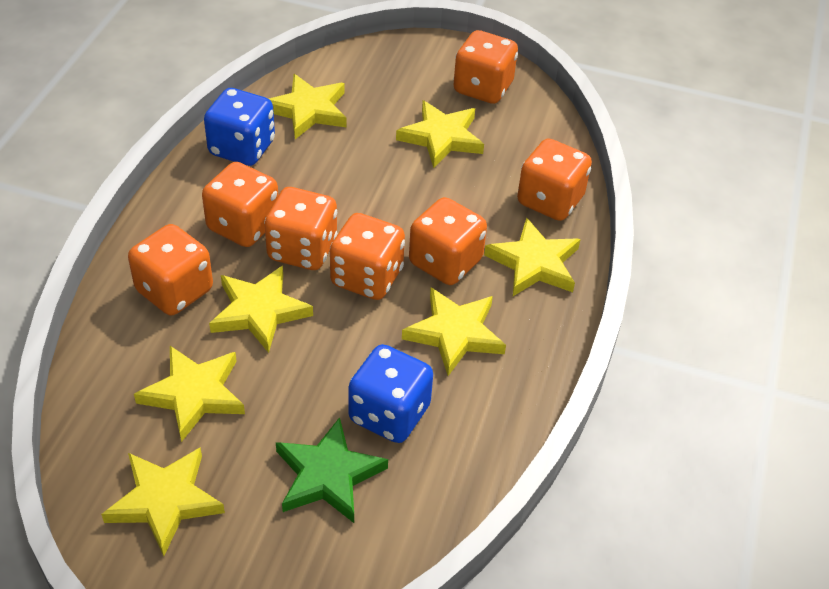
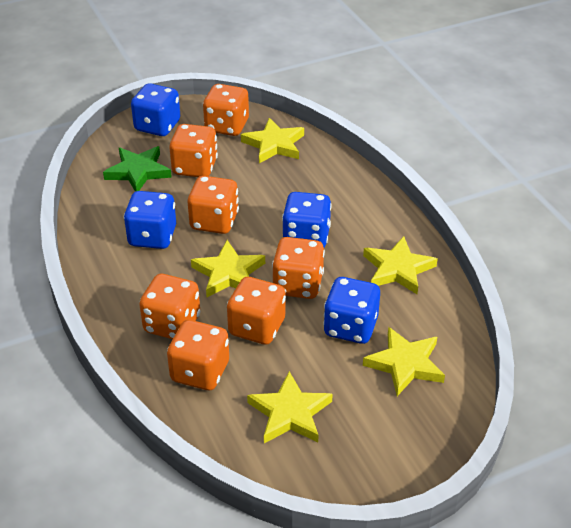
blue dice: 2 -> 4
yellow star: 7 -> 5

